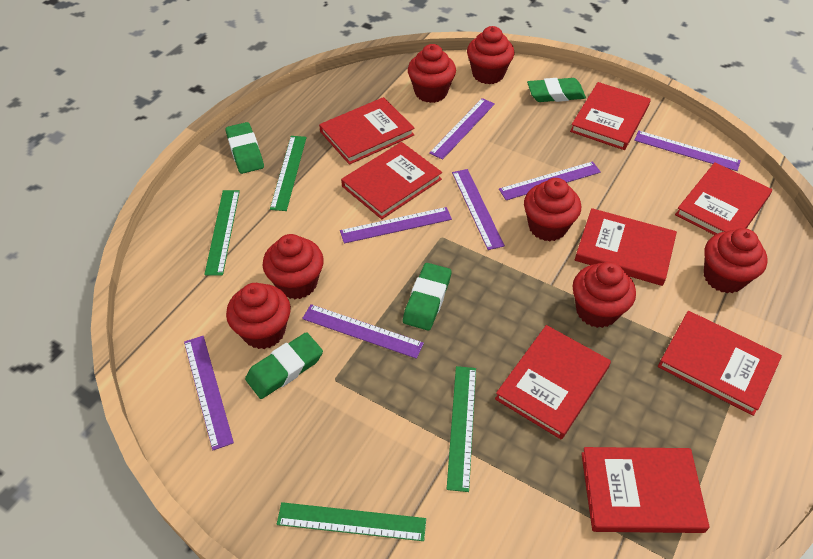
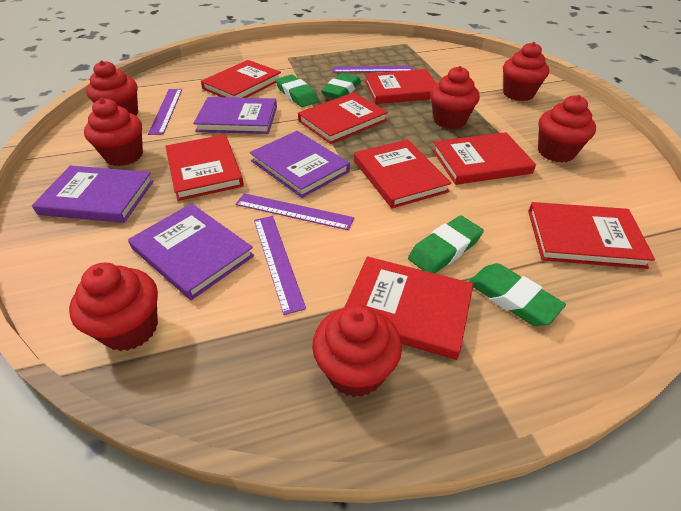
green ruler: 4 -> 0
purple book: 0 -> 4
purple ruler: 7 -> 4

